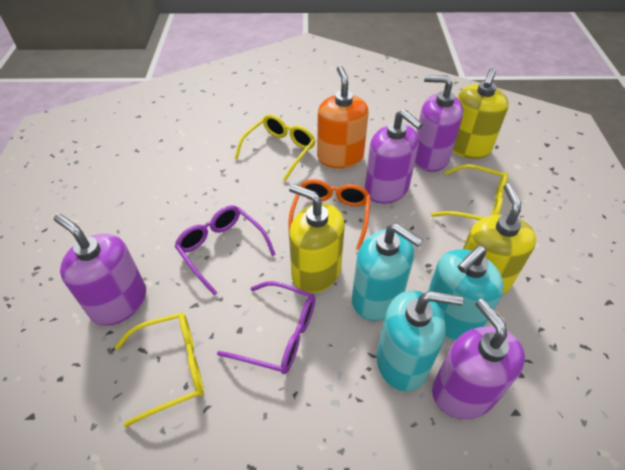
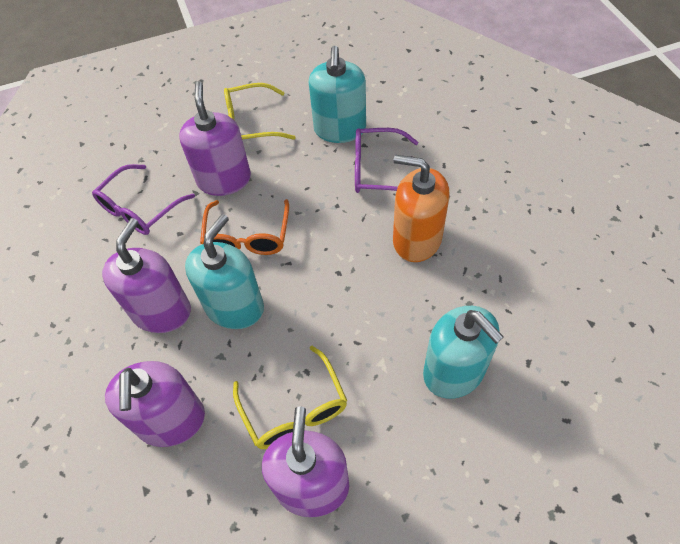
yellow glasses: 3 -> 2
yellow soap dispenser: 3 -> 0

